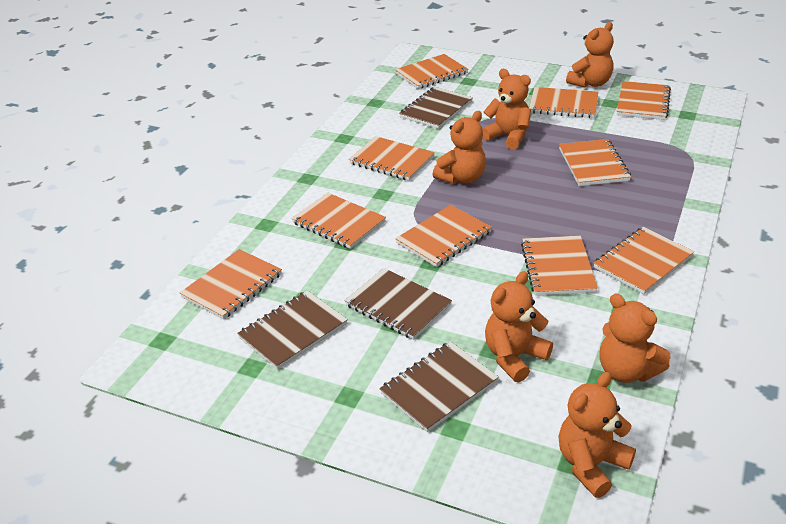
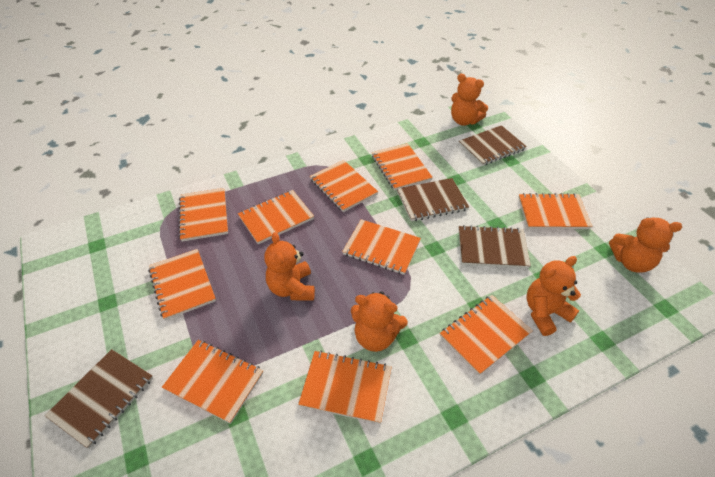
orange teddy bear: 6 -> 5

